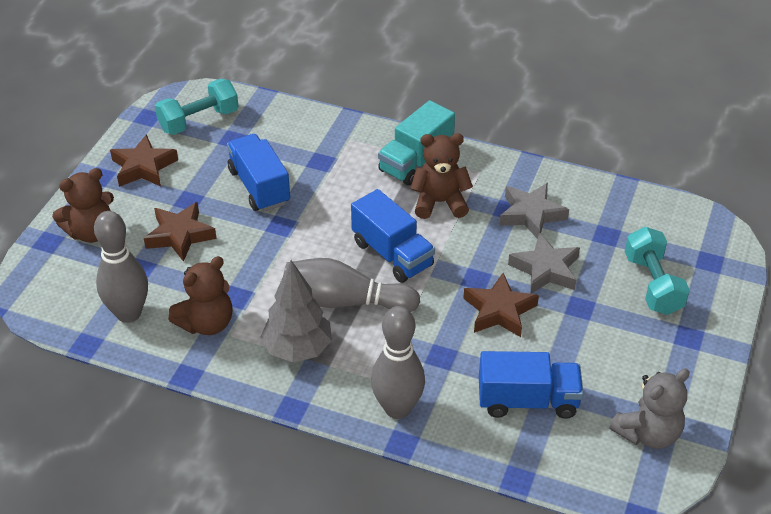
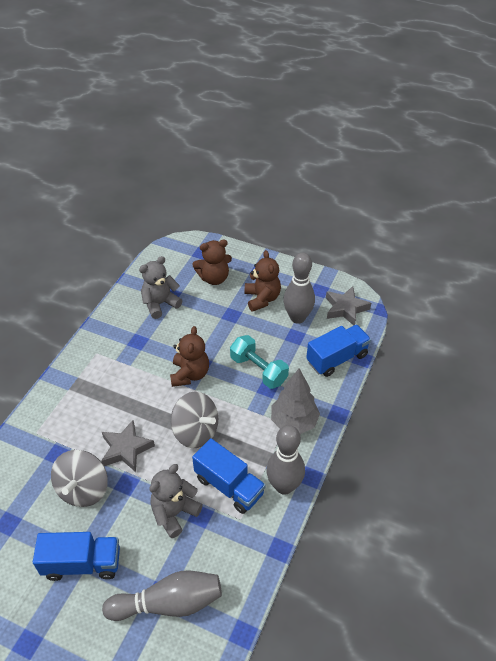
brown star: 3 -> 0
grey spinning top: 0 -> 2
grey teddy bear: 1 -> 2
turquoise dumbbell: 2 -> 1
turquoise truck: 1 -> 0

